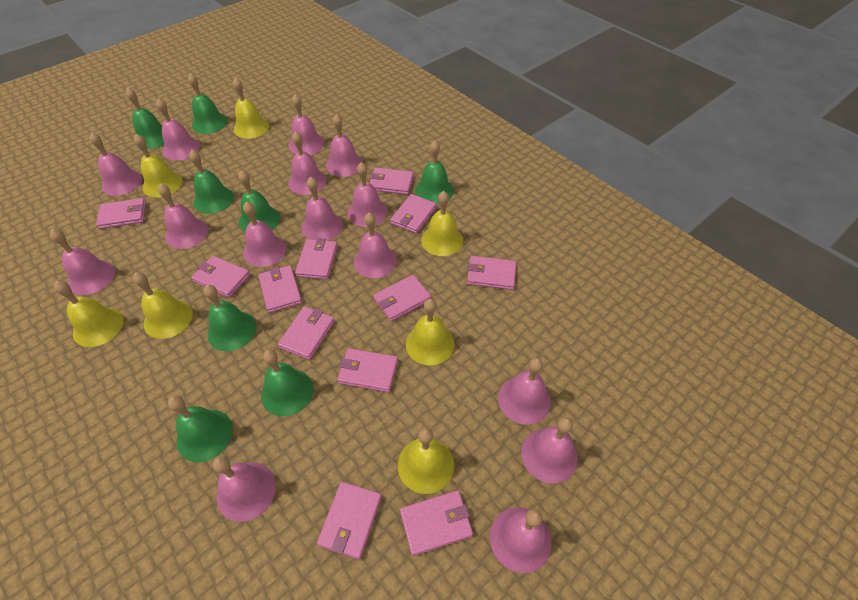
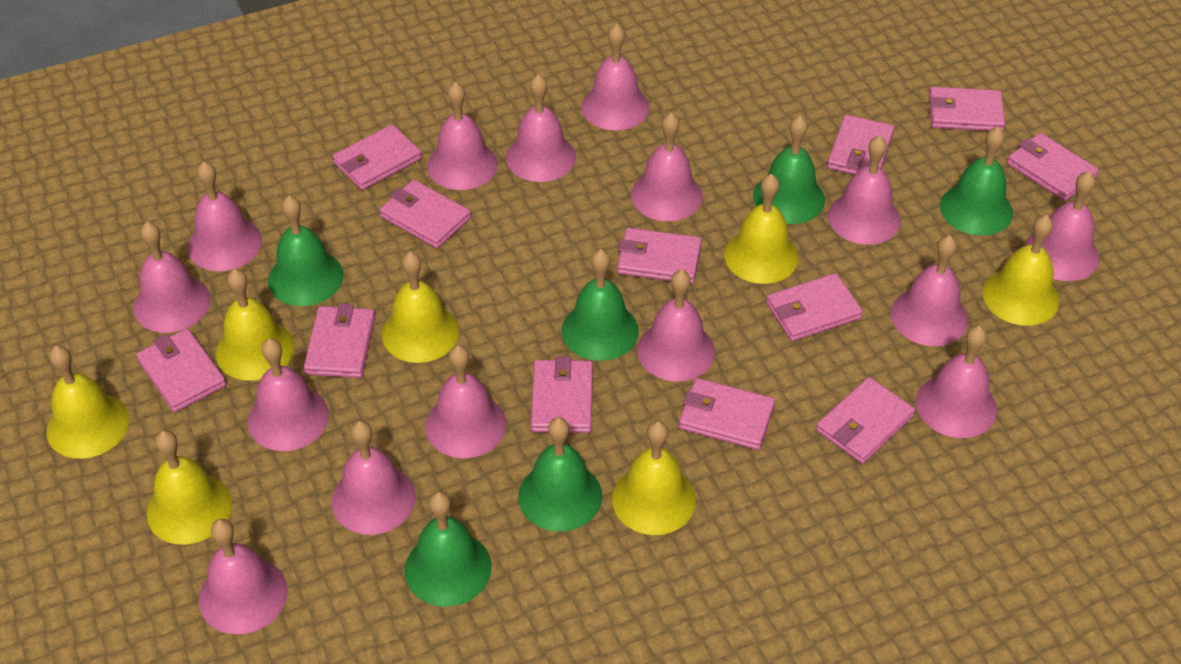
green bell: 8 -> 6

